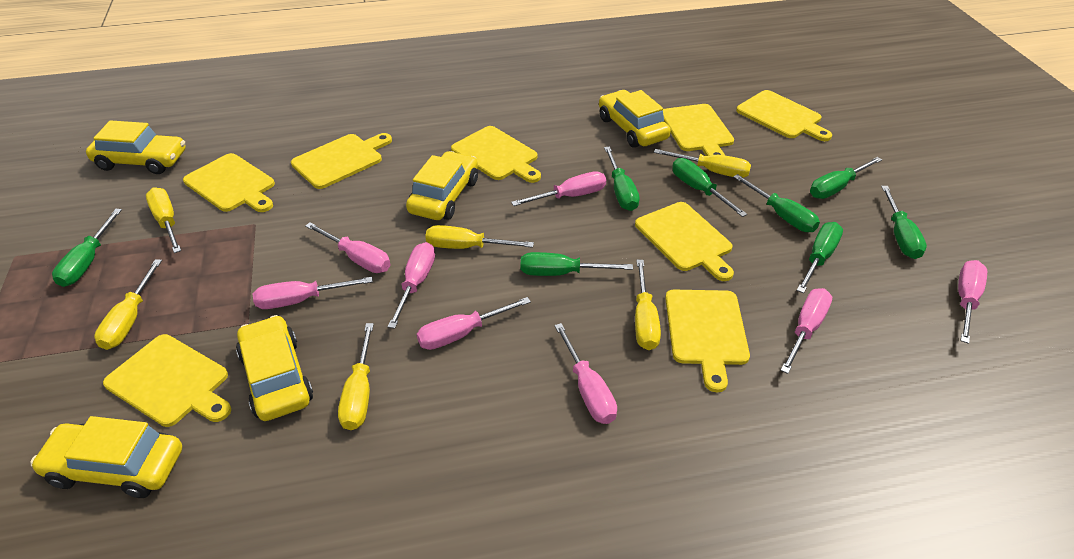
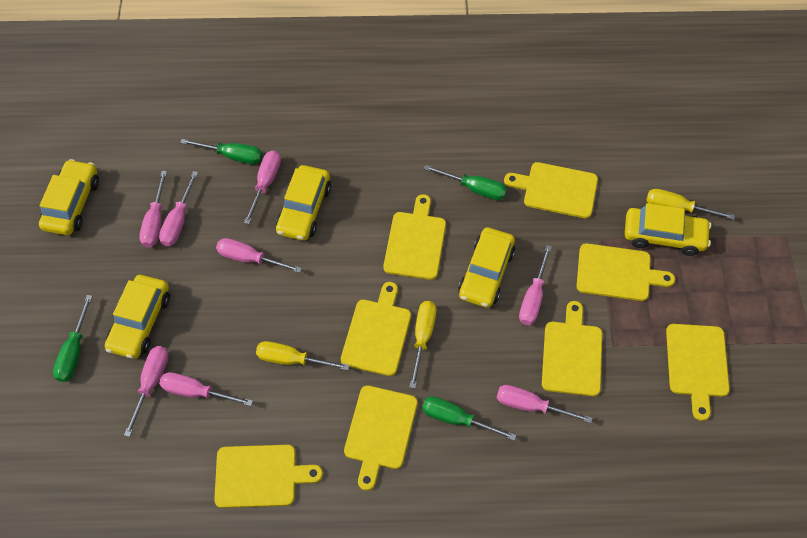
green screwdriver: 8 -> 4
yellow screwdriver: 6 -> 3

